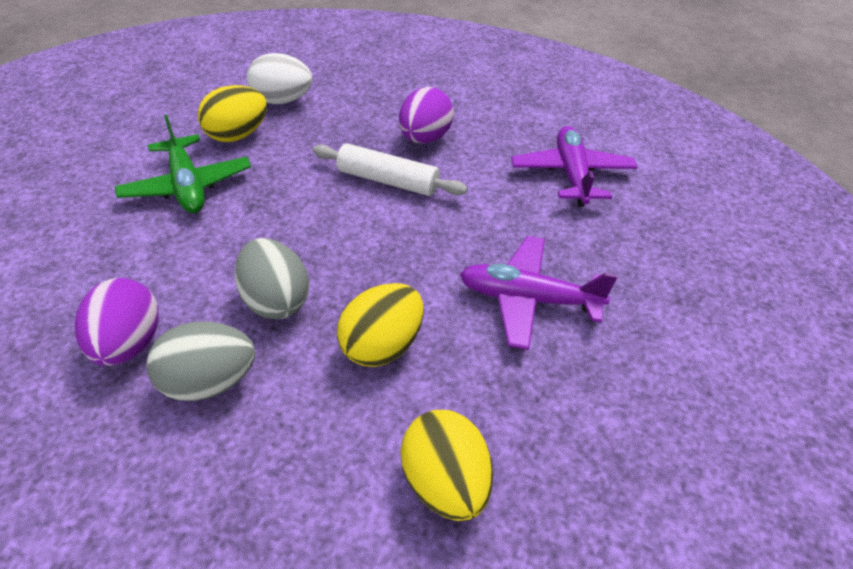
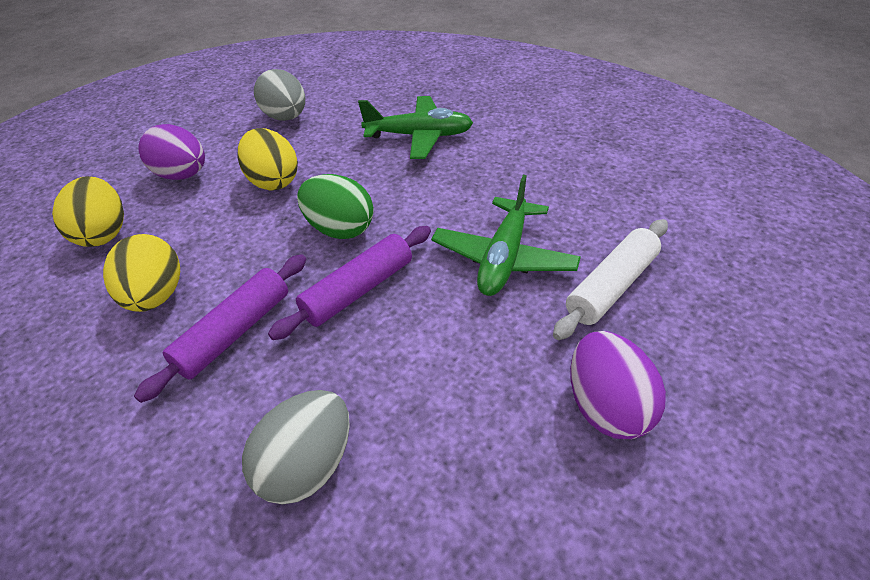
green egg: 0 -> 1
green plane: 1 -> 2
purple plane: 2 -> 0
purple rolling pin: 0 -> 2
white egg: 1 -> 0

